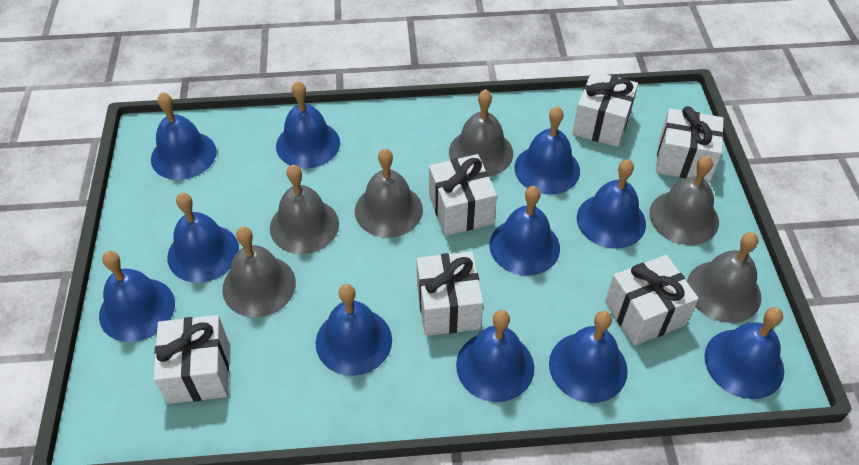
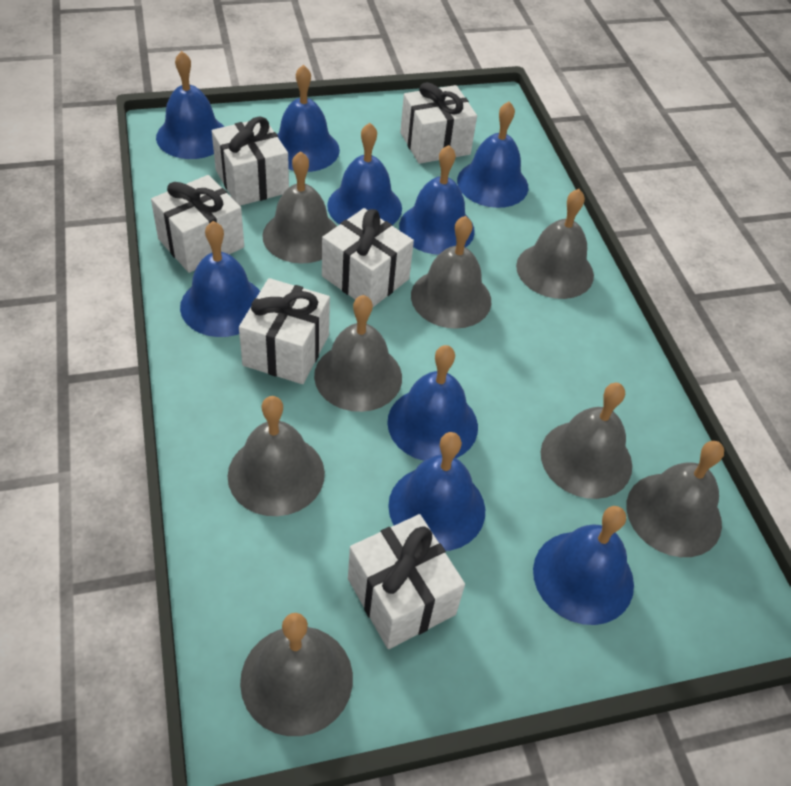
blue bell: 11 -> 9
grey bell: 6 -> 8

